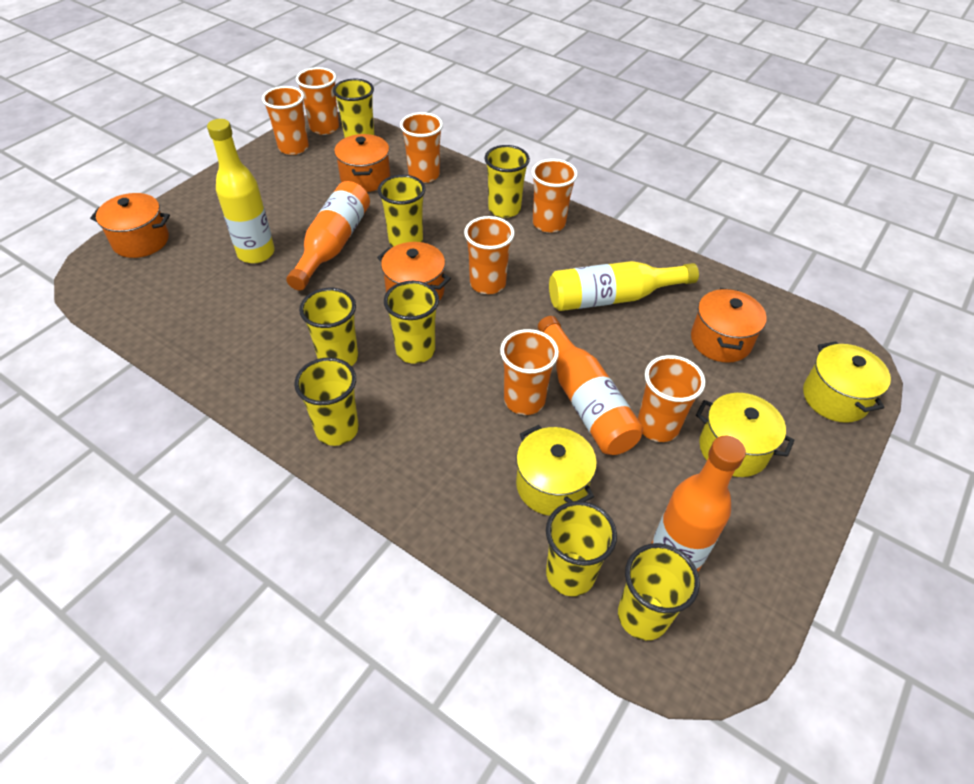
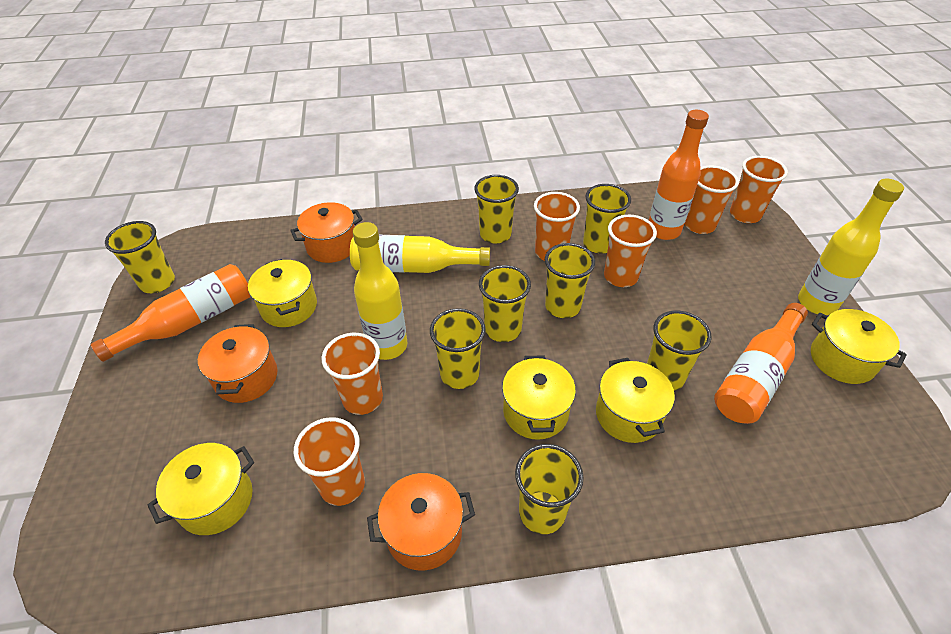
orange cup: 7 -> 6
orange pot: 4 -> 3
yellow bottle: 2 -> 3
yellow pot: 3 -> 5

